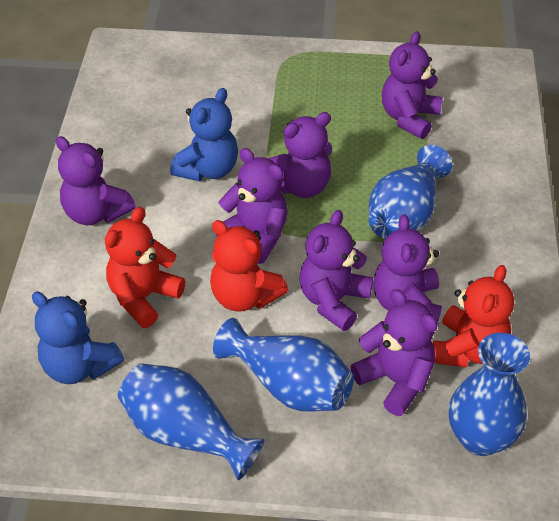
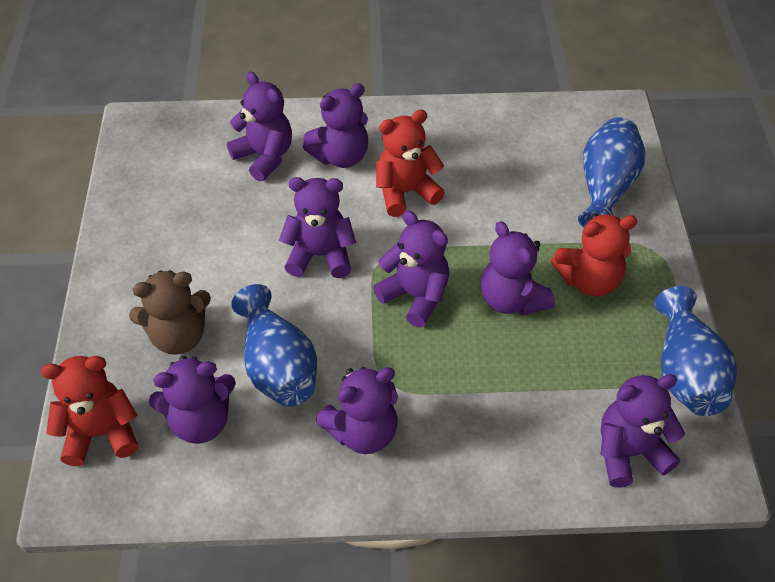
blue teddy bear: 2 -> 0
blue vase: 4 -> 3
brown teddy bear: 0 -> 1
purple teddy bear: 7 -> 8

